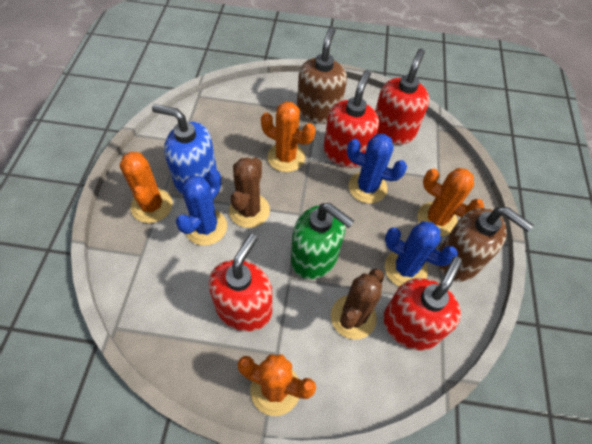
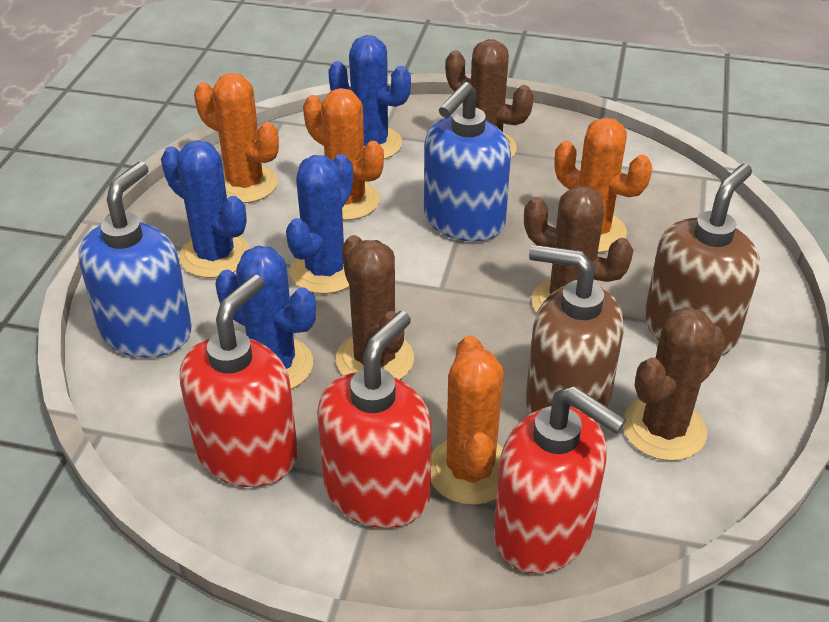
blue cactus: 3 -> 4
blue soap dispenser: 1 -> 2
brown cactus: 2 -> 4
green soap dispenser: 1 -> 0
red soap dispenser: 4 -> 3

